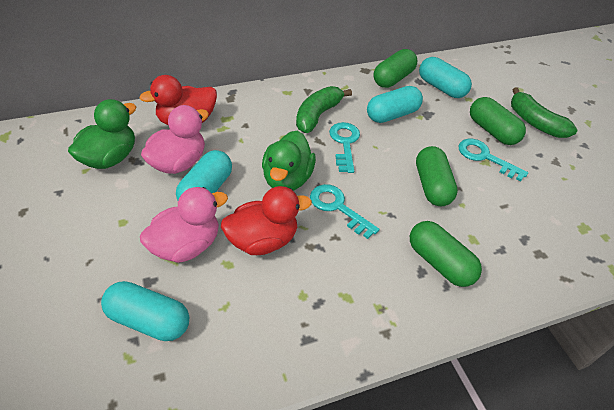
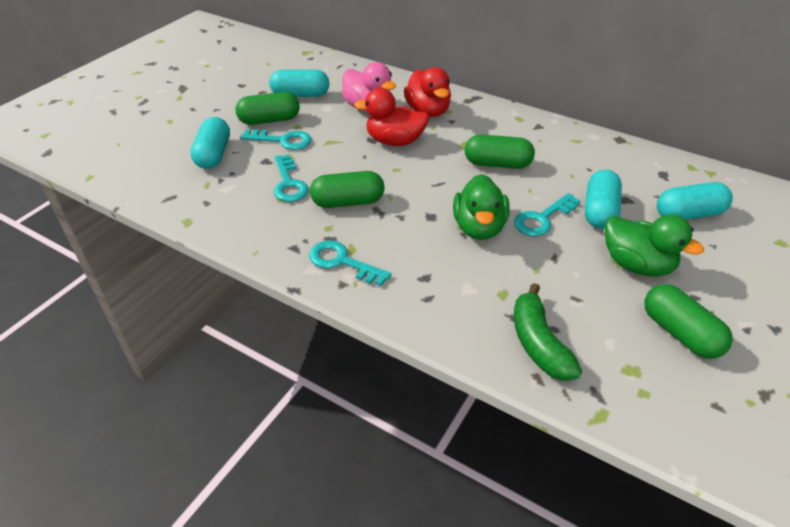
green banana: 2 -> 1
pink duck: 2 -> 1
turquoise key: 3 -> 4

